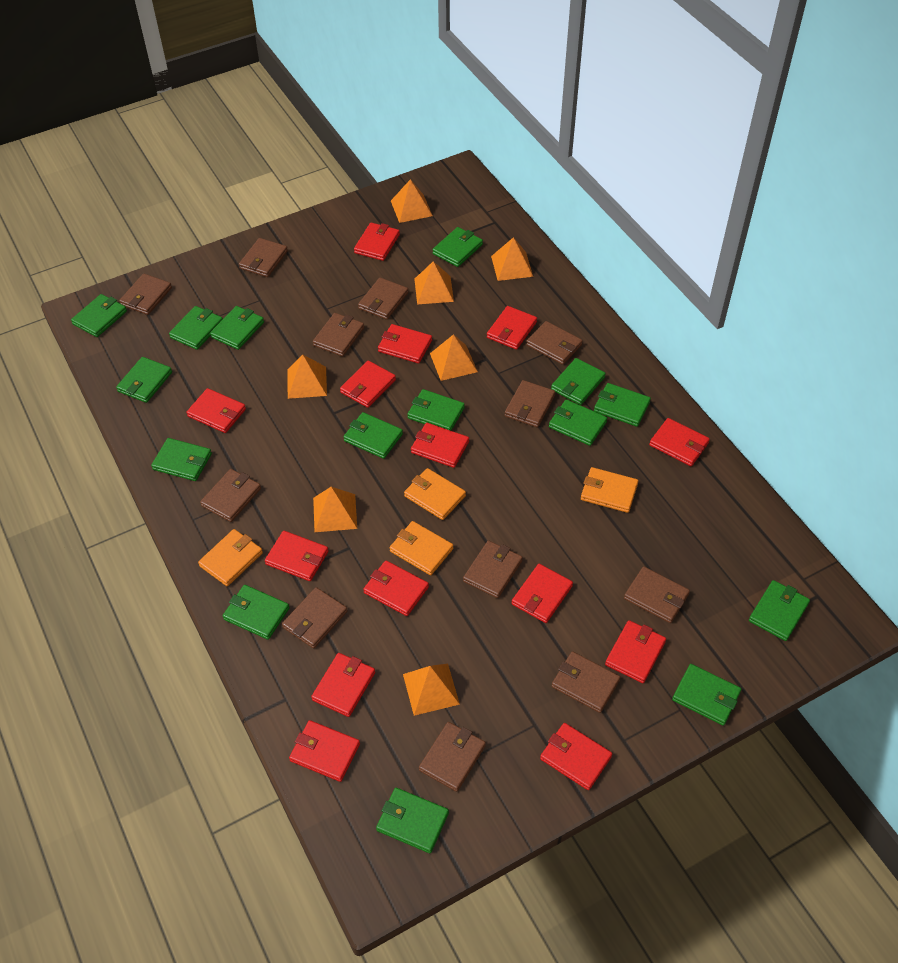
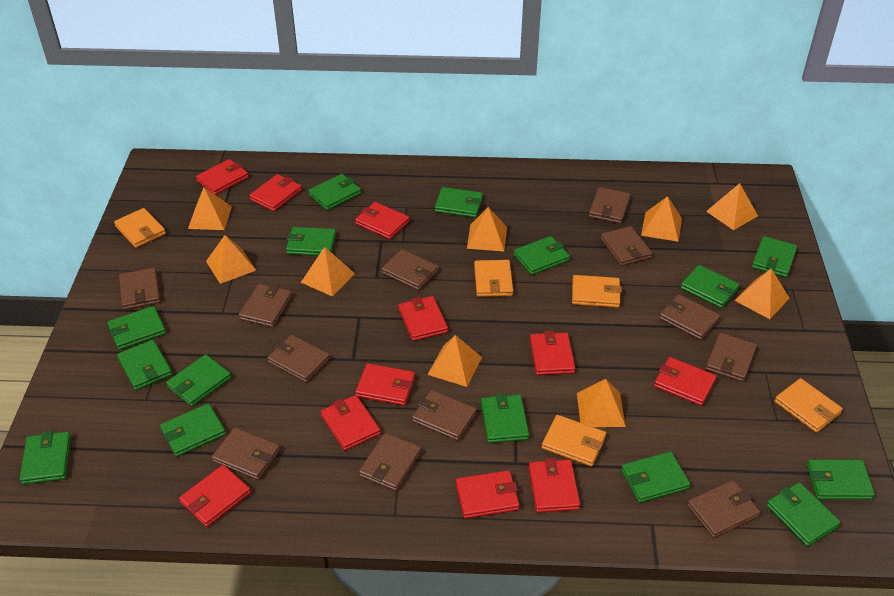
orange pyramid: 7 -> 9
orange wallet: 4 -> 5
red wallet: 14 -> 11

